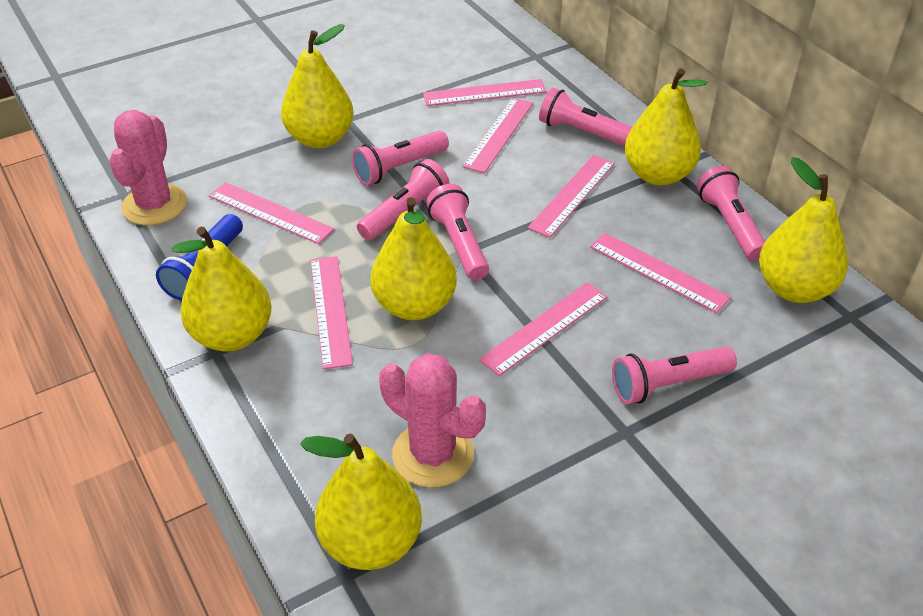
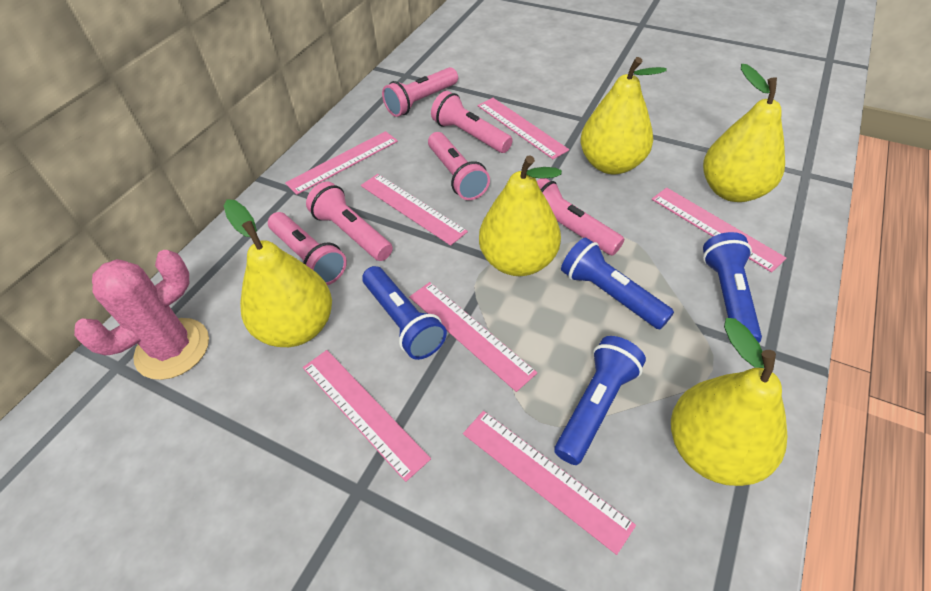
blue flashlight: 1 -> 4
pink cactus: 2 -> 1
yellow pear: 6 -> 5

